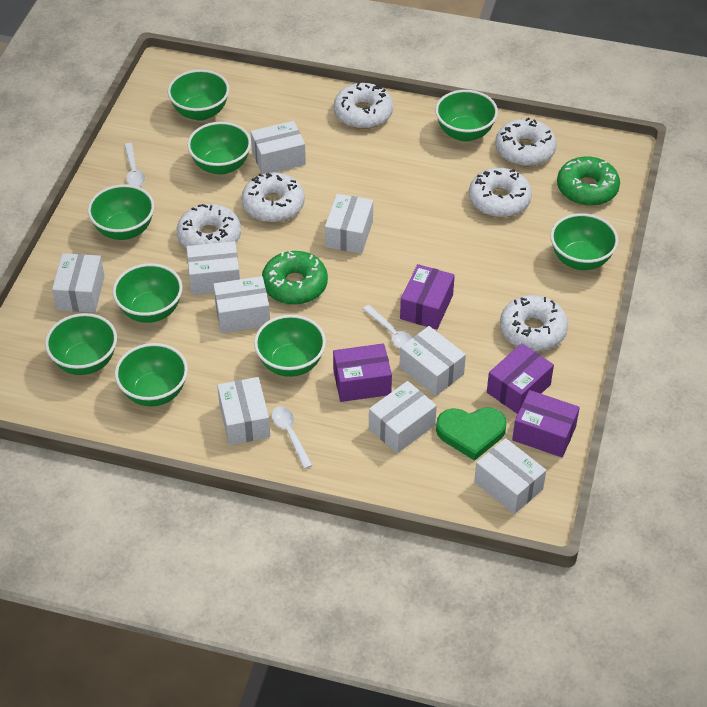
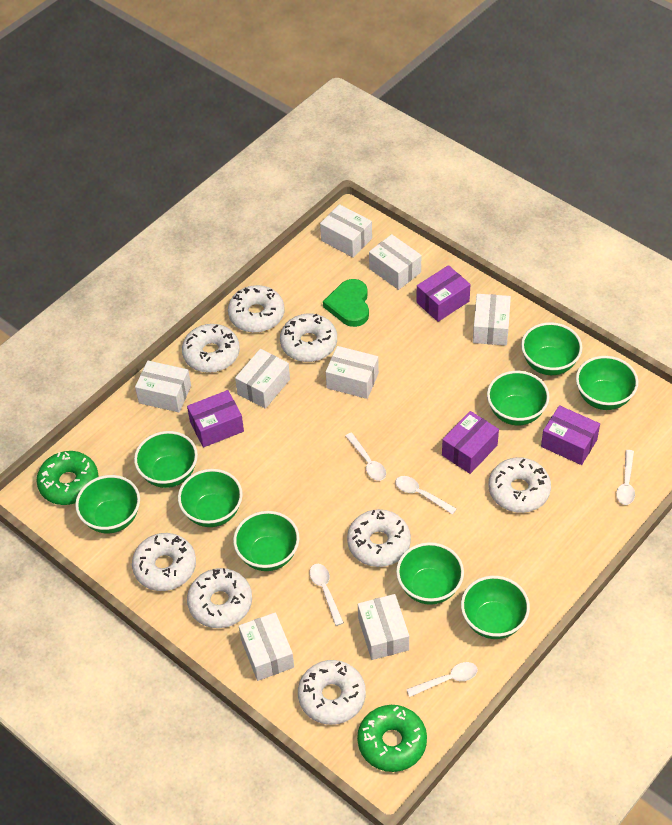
white box: 9 -> 8
white donut: 6 -> 8
white spoon: 3 -> 5

